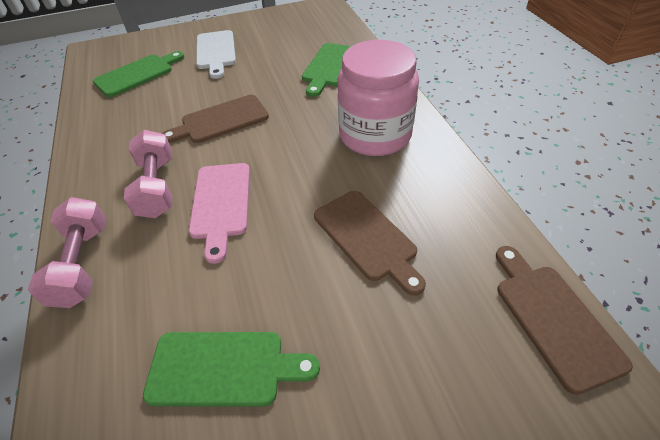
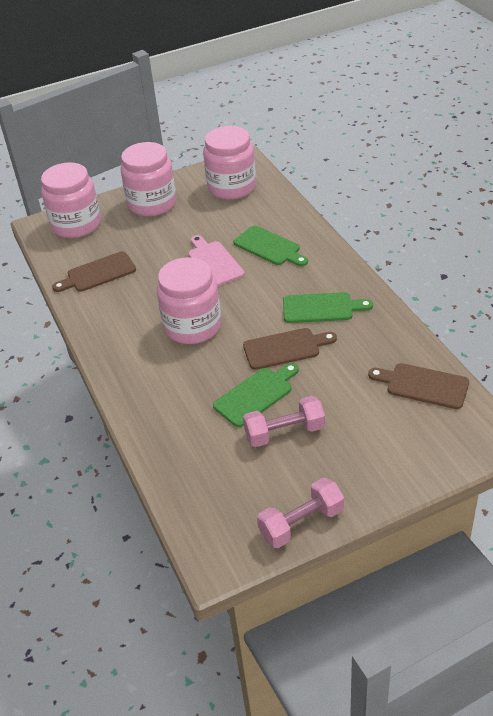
pink jar: 1 -> 4
white cutting board: 1 -> 0

